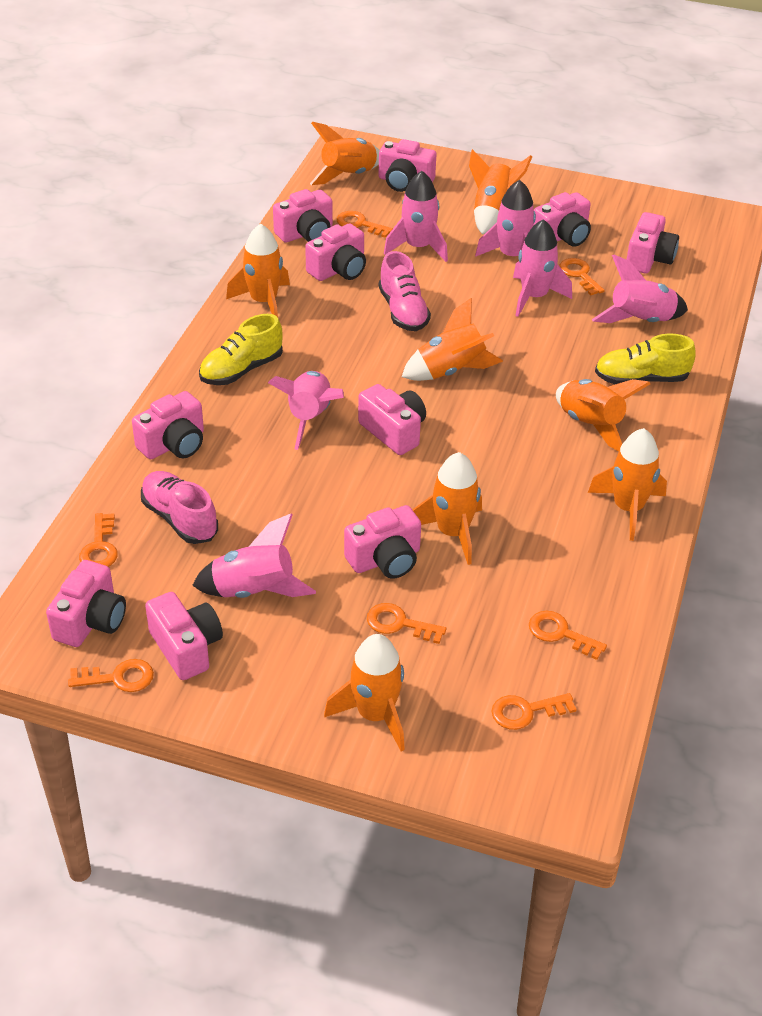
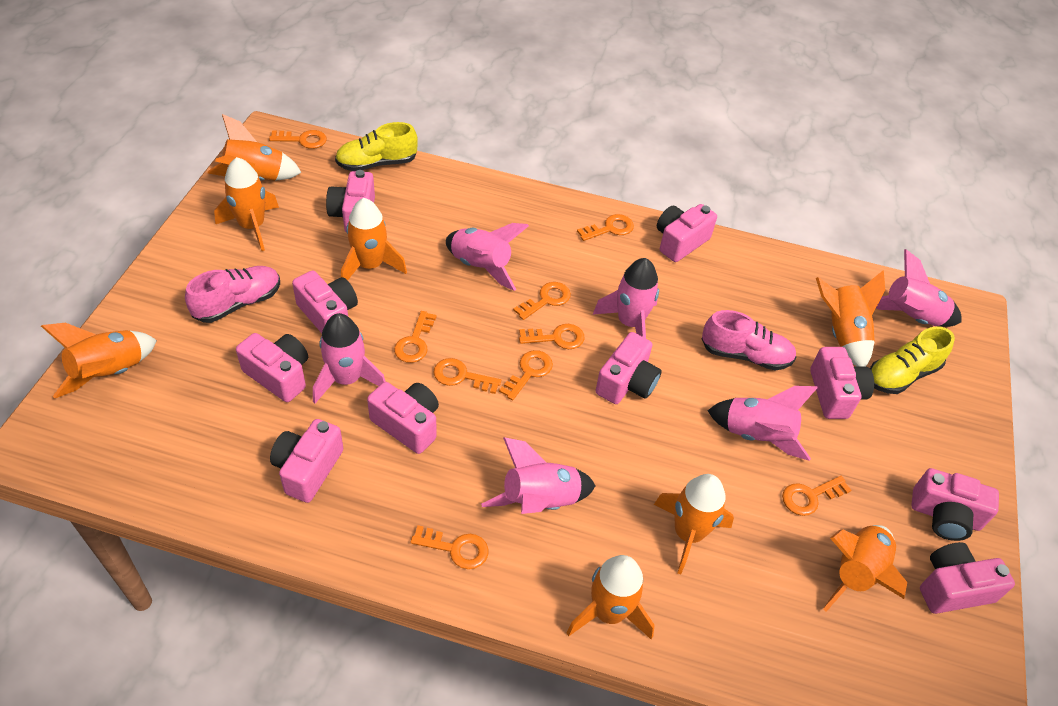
orange key: 7 -> 9

